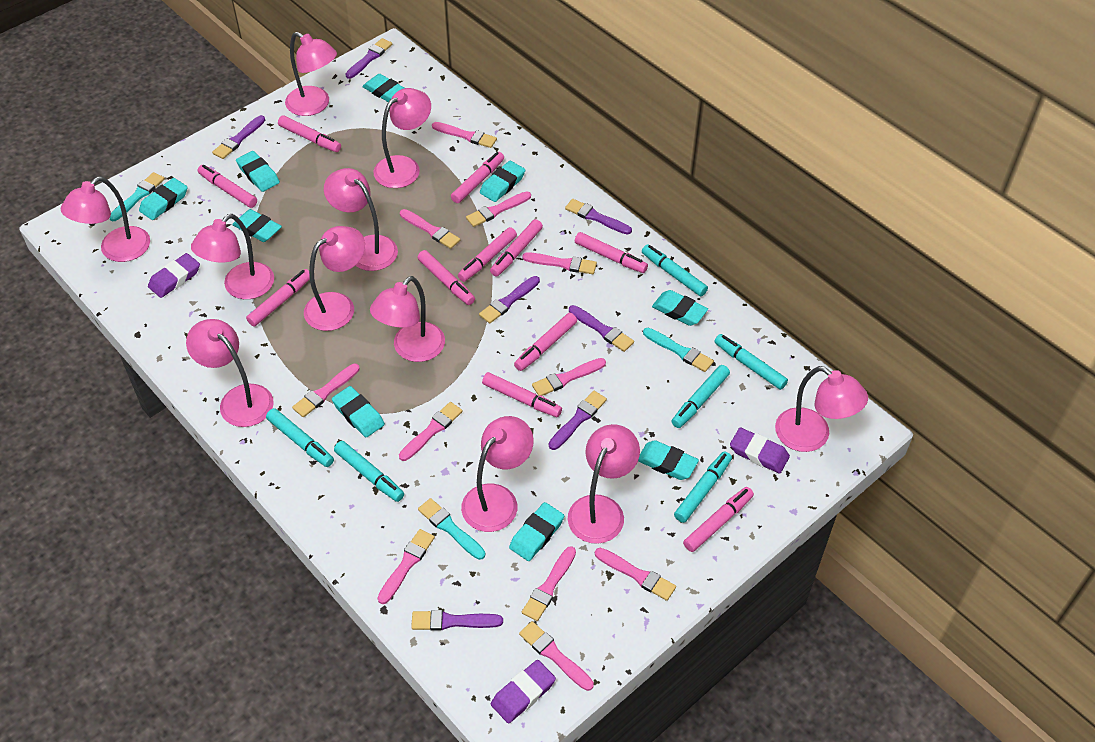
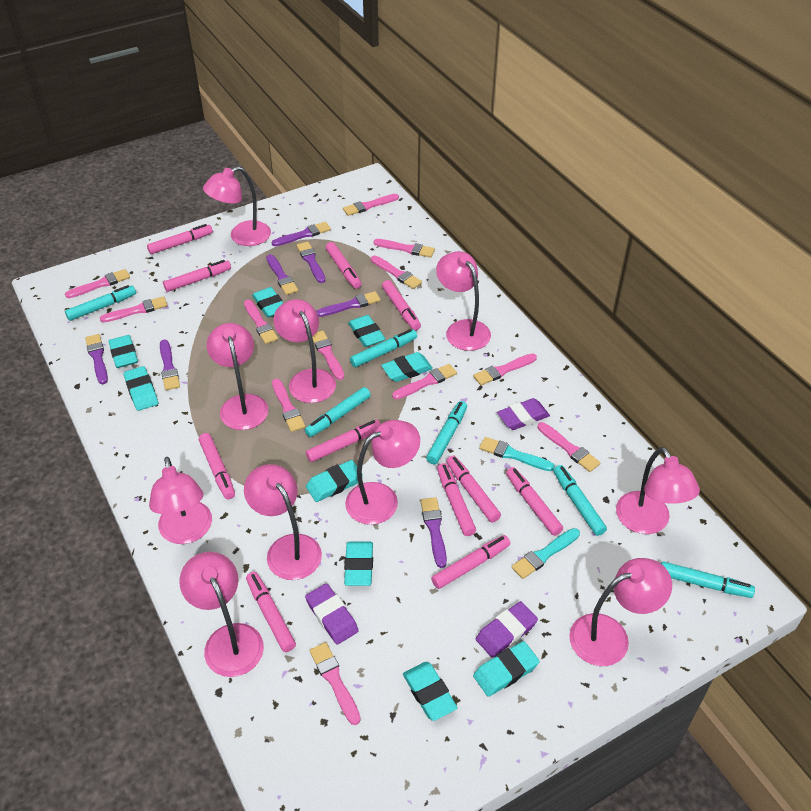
pink brush: 11 -> 12
pink lamp: 11 -> 10
turquoise brush: 3 -> 2

